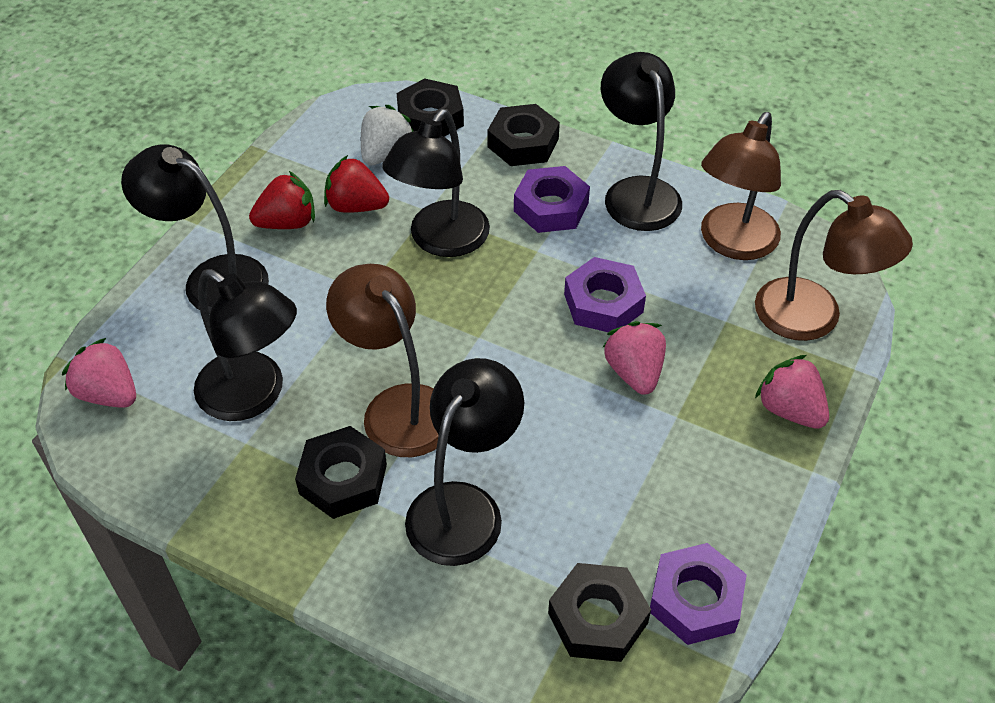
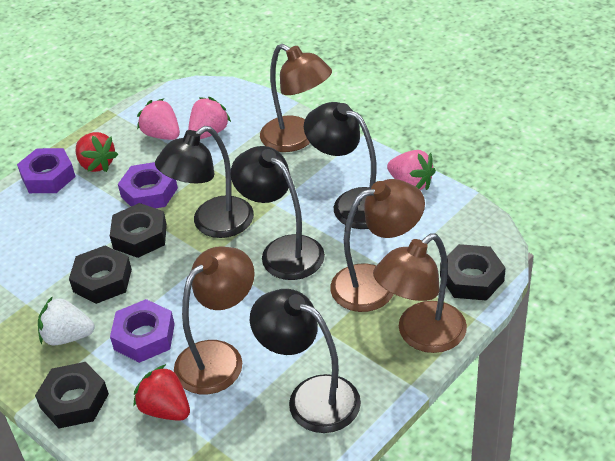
black lamp: 5 -> 4
brown lamp: 3 -> 4

